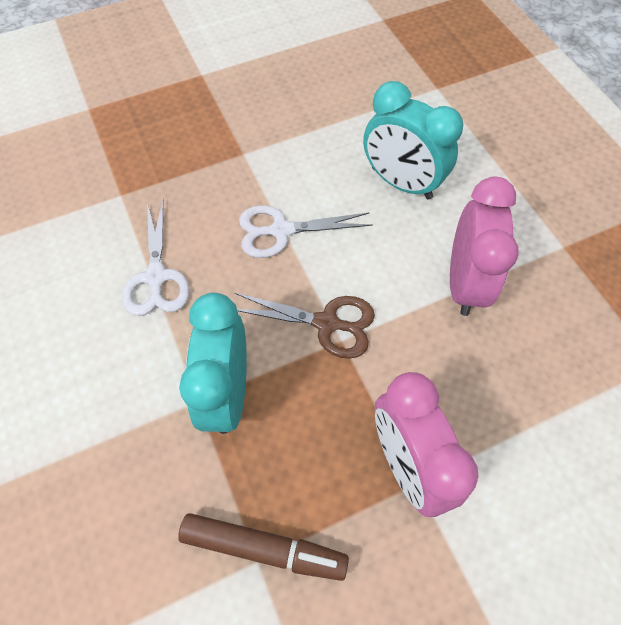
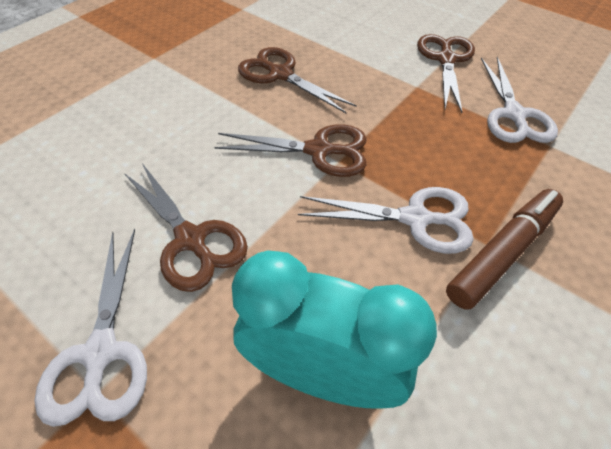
brown scissors: 1 -> 4
pink clock: 2 -> 0
turquoise clock: 2 -> 1
white scissors: 2 -> 3

